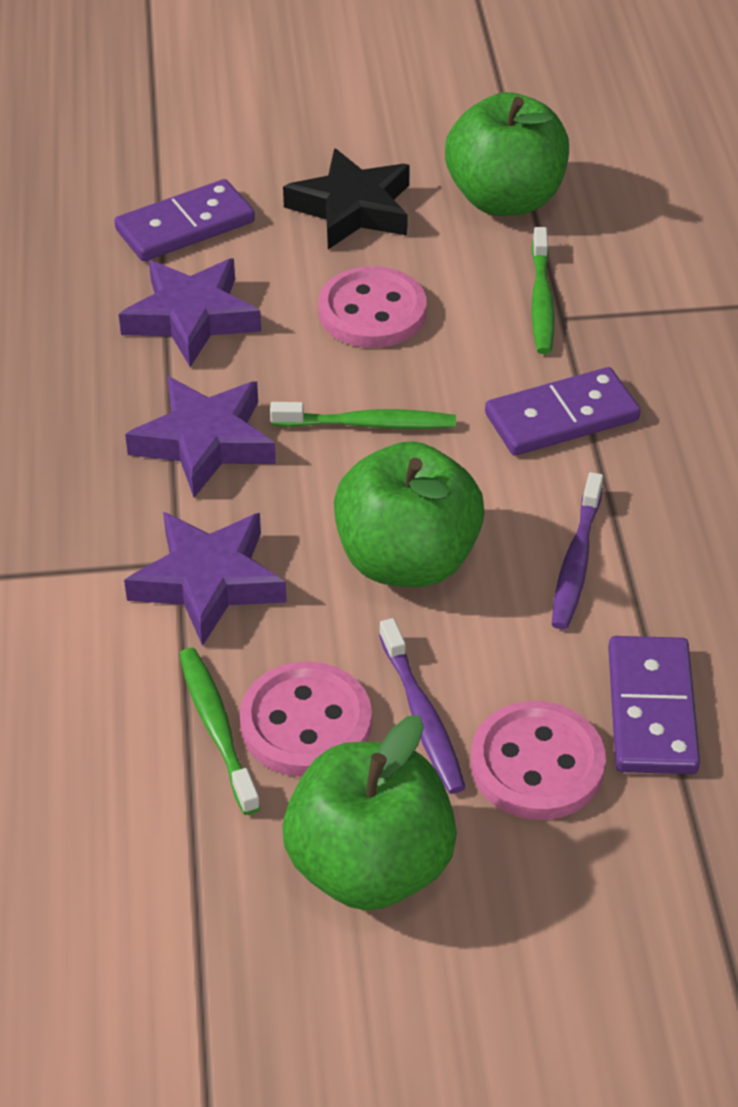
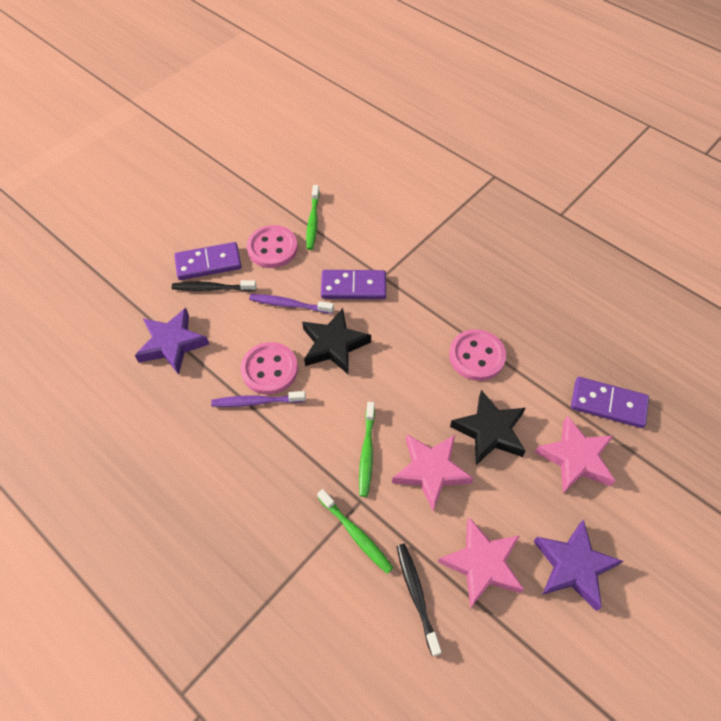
black star: 1 -> 2
black toothbrush: 0 -> 2
green apple: 3 -> 0
pink star: 0 -> 3
purple star: 3 -> 2

